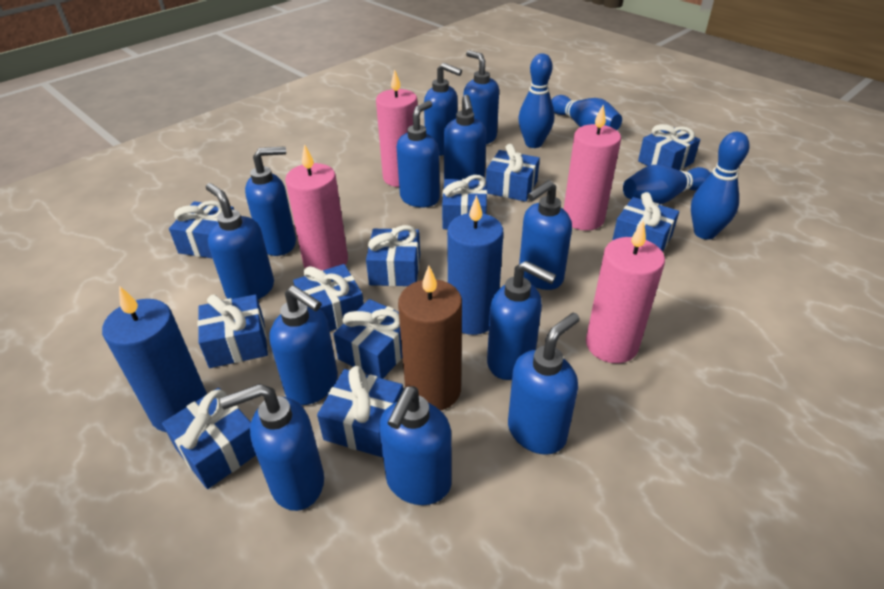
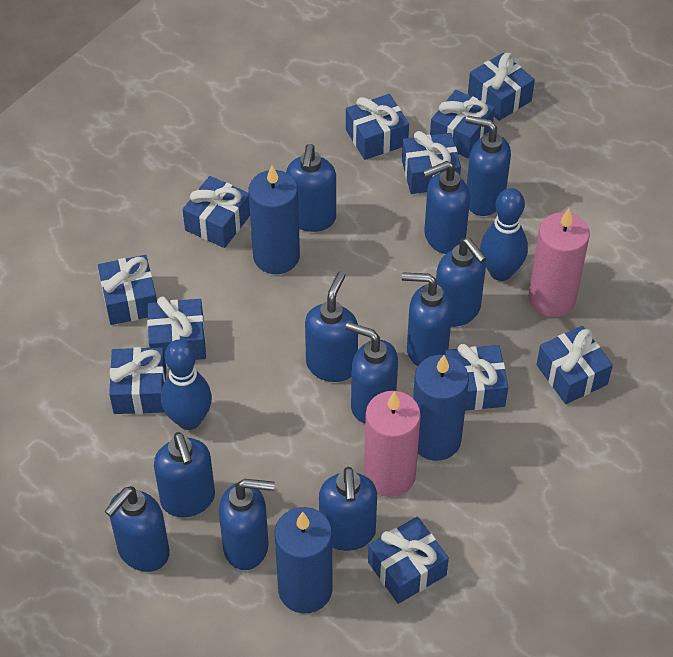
blue bowling pin: 4 -> 2
blue candle: 2 -> 3
blue soap dispenser: 12 -> 11
brown candle: 1 -> 0
pink candle: 4 -> 2

